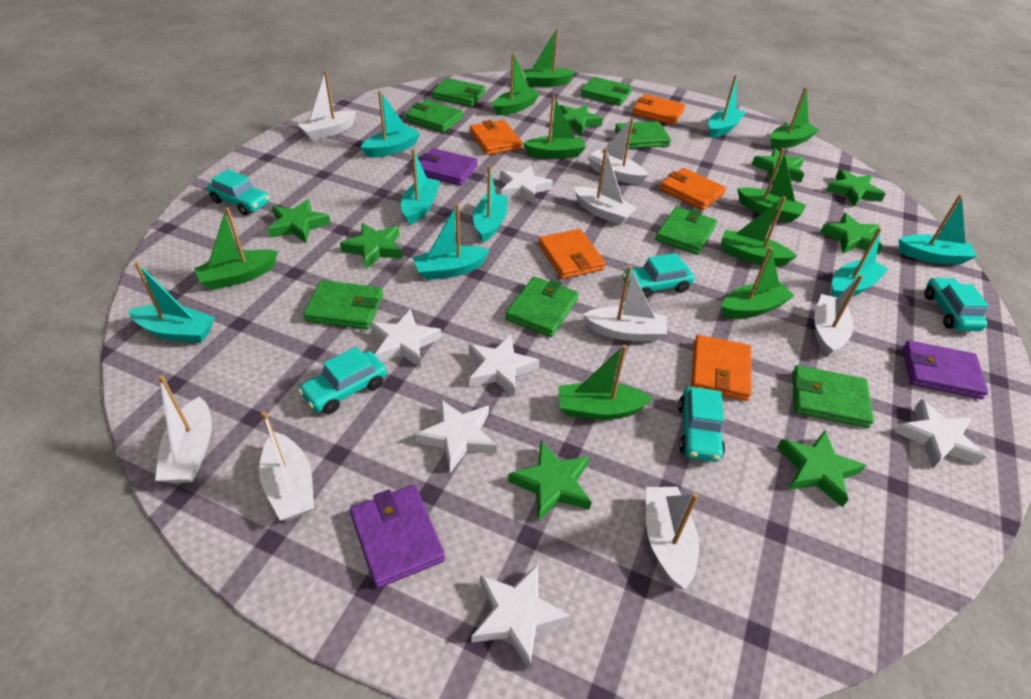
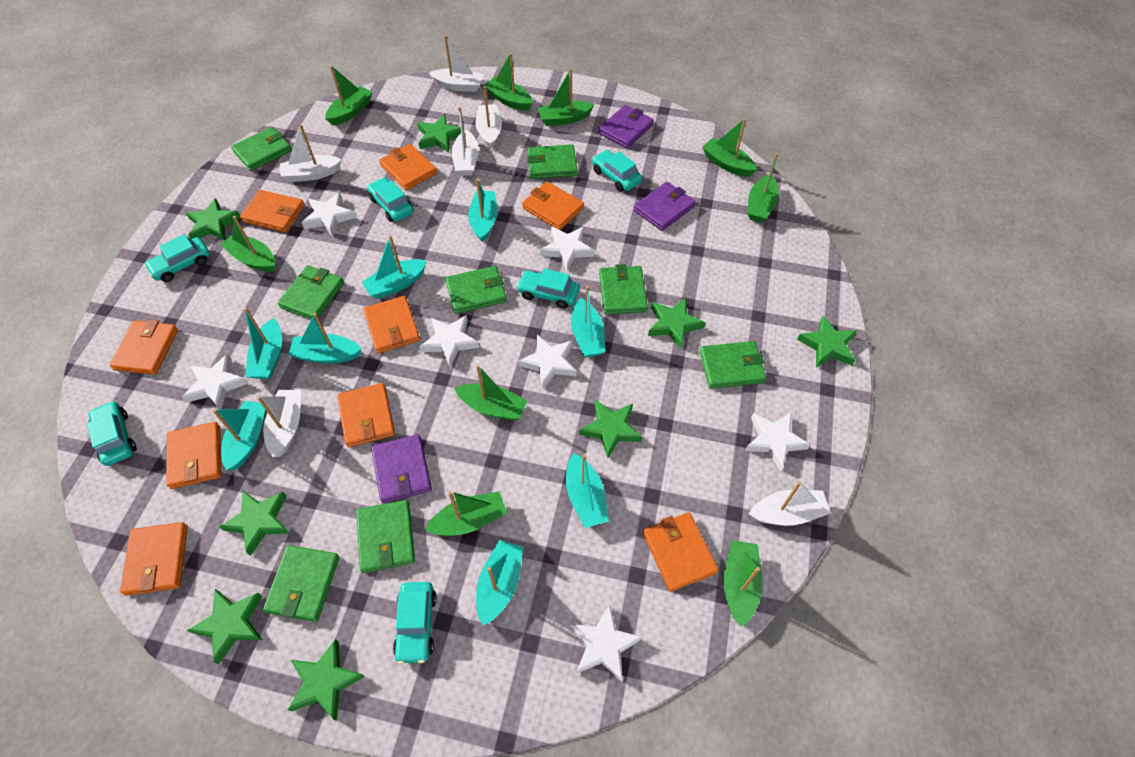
orange wallet: 5 -> 9
turquoise car: 5 -> 6
white boat: 8 -> 6
white star: 6 -> 7

